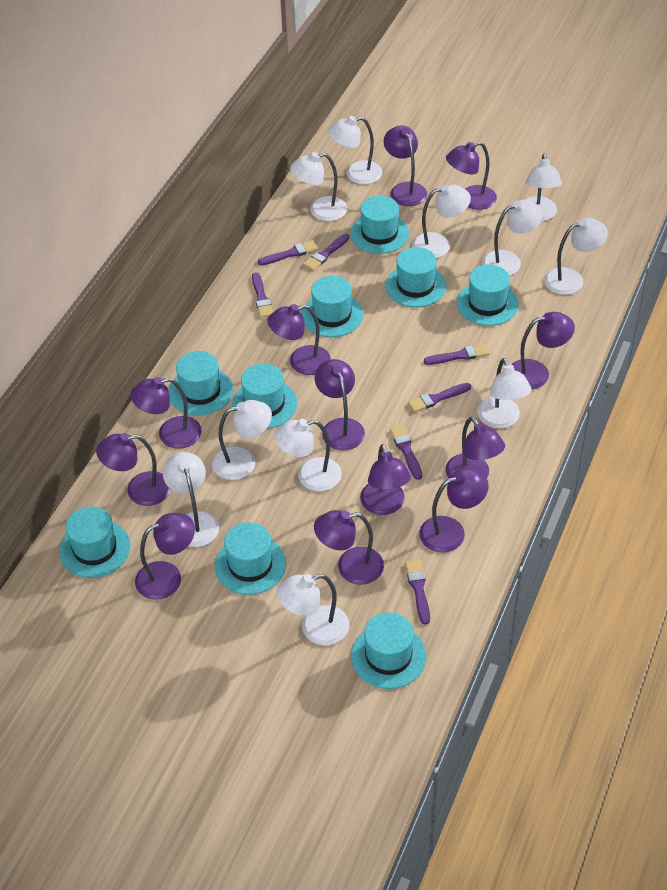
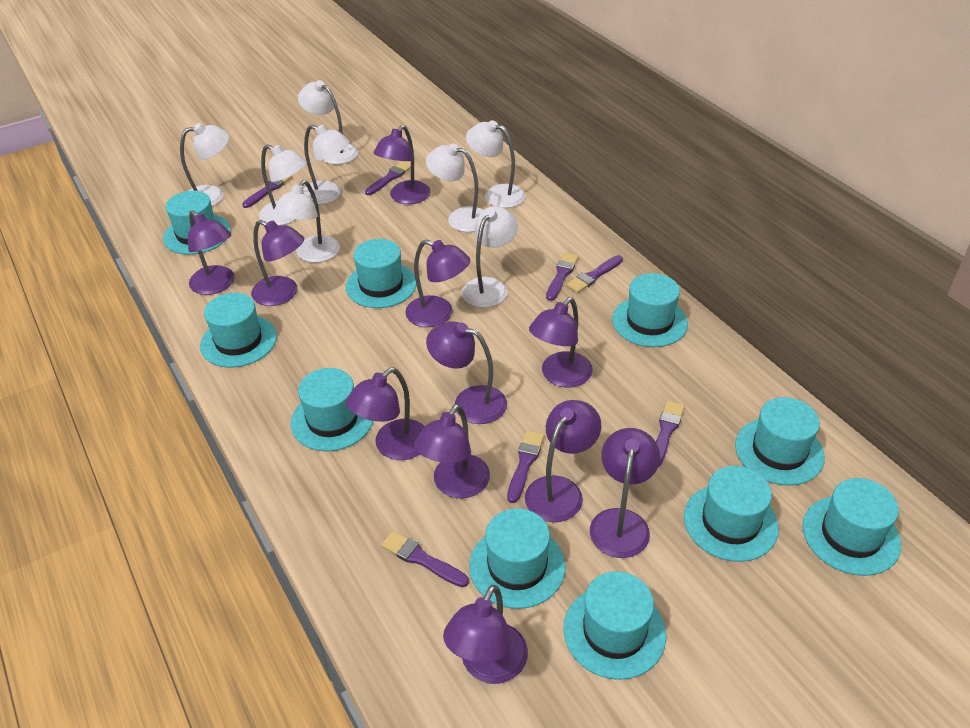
purple lamp: 12 -> 11
turquoise hat: 9 -> 10
white lamp: 11 -> 8

